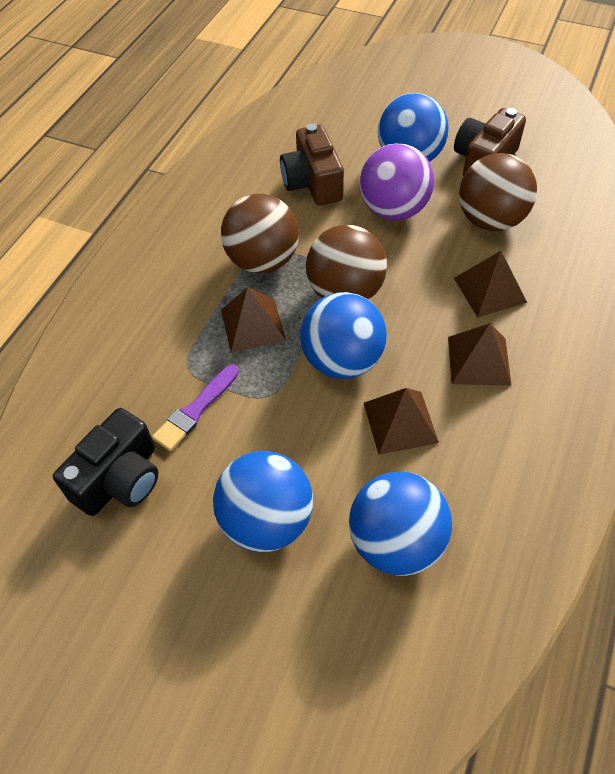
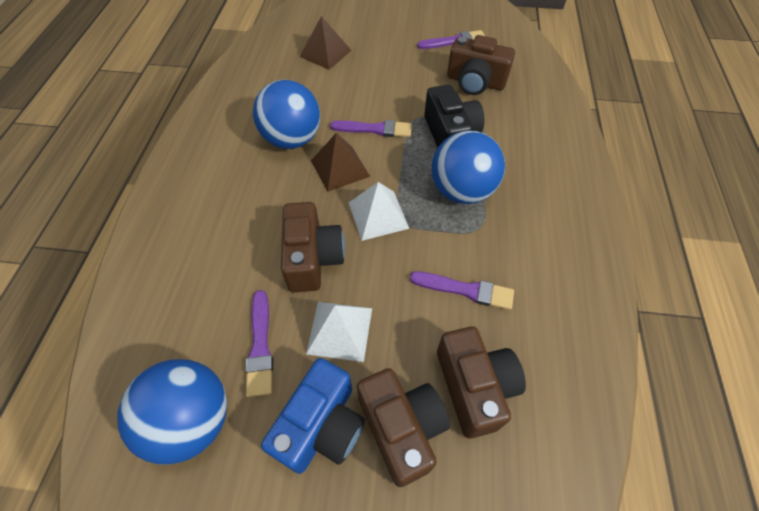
blue ball: 4 -> 3
blue camera: 0 -> 1
brown ball: 3 -> 0
brown camera: 2 -> 4
brown pyramid: 4 -> 2
purple ball: 1 -> 0
purple brush: 1 -> 4
white pyramid: 0 -> 2

